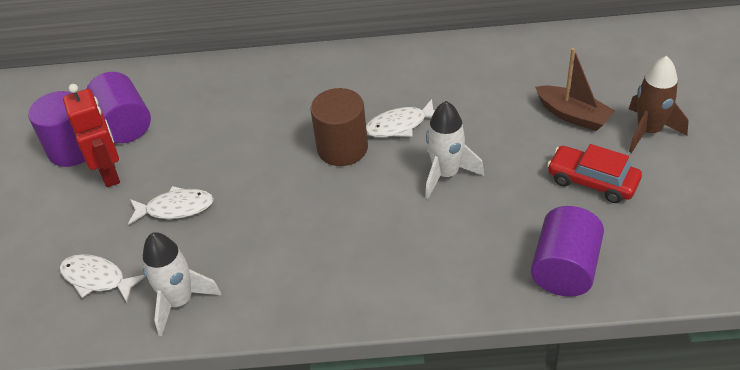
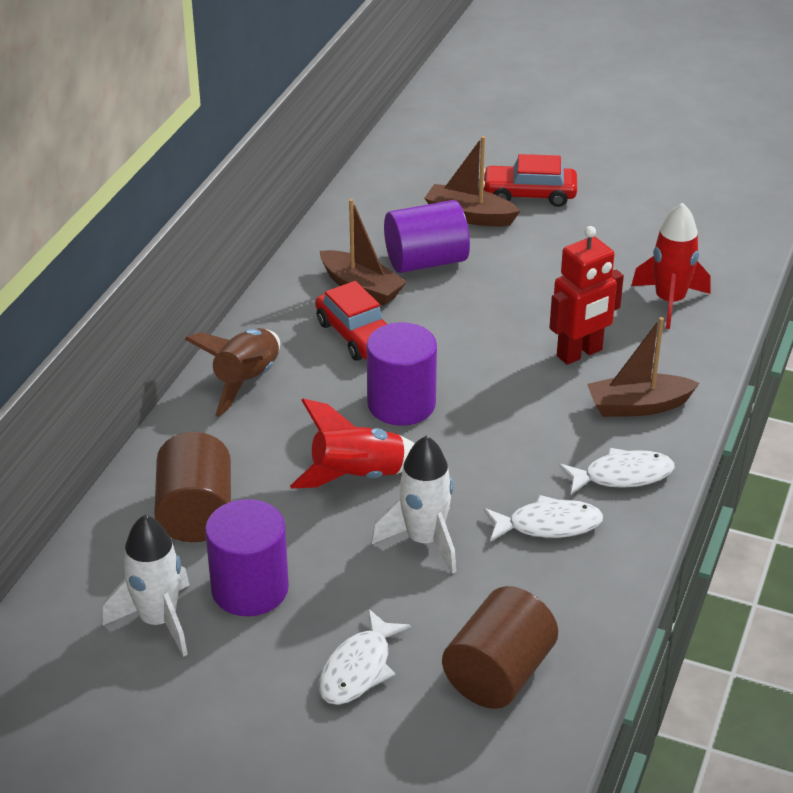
brown boat: 1 -> 3
brown cylinder: 1 -> 2
red car: 1 -> 2
red rocket: 0 -> 2

